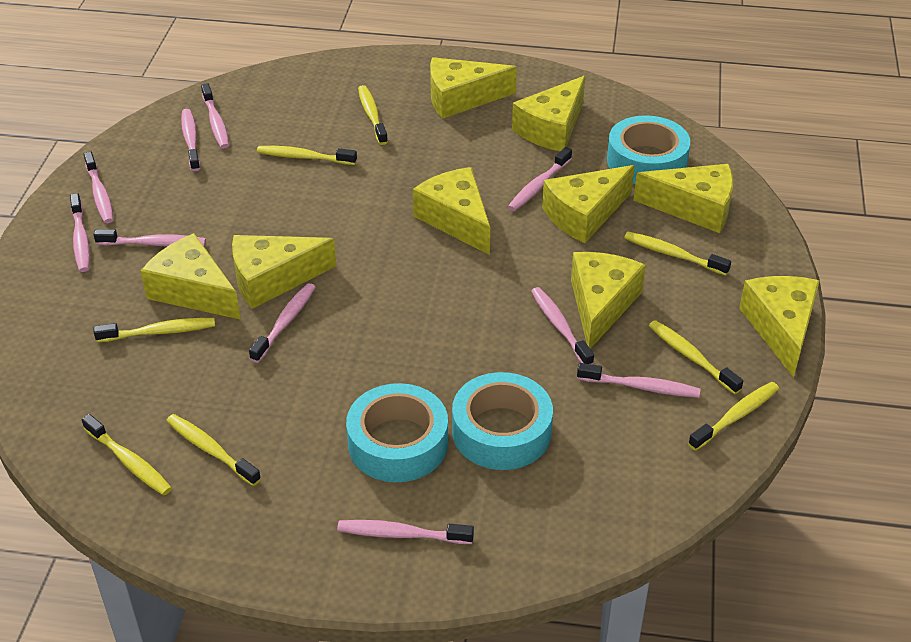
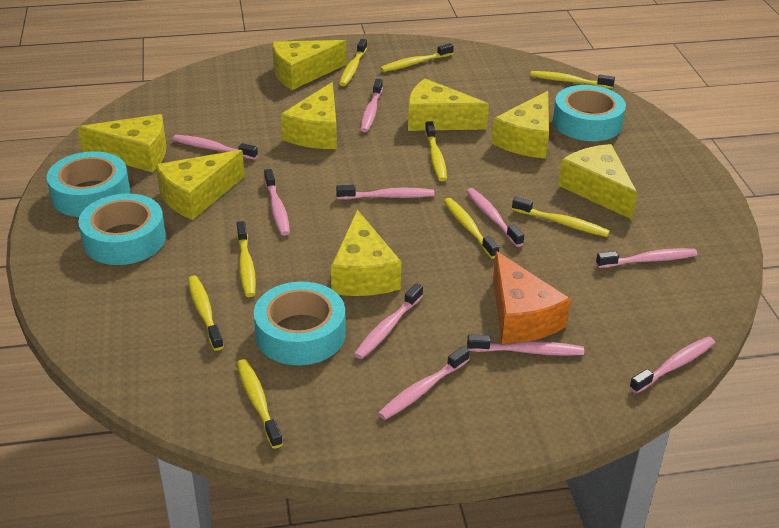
orange cheese: 0 -> 1
turquoise tape: 3 -> 4
yellow cheese: 9 -> 8
yellow toothbrush: 8 -> 9

